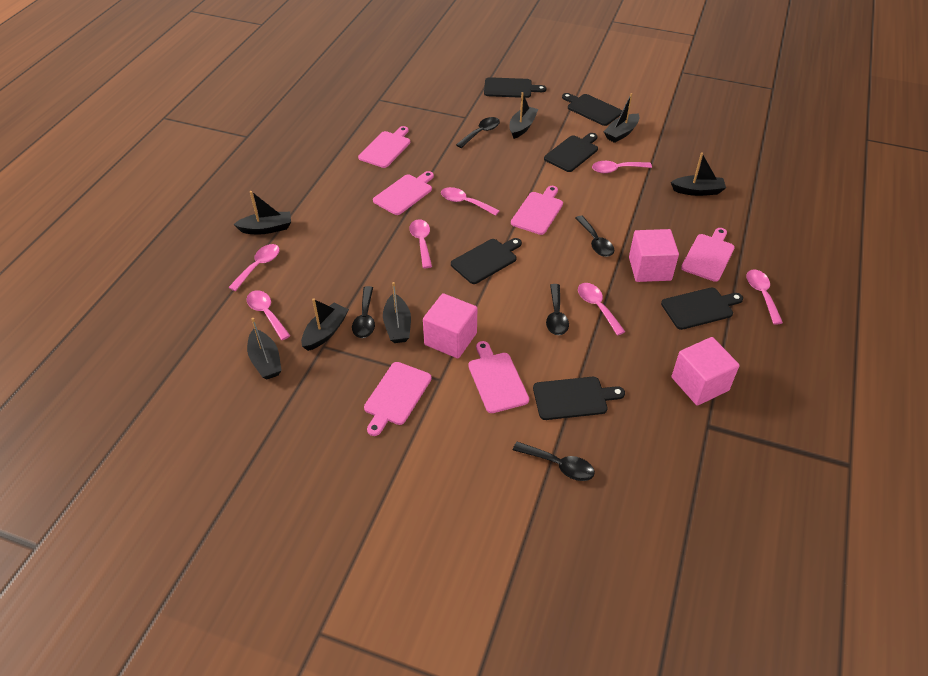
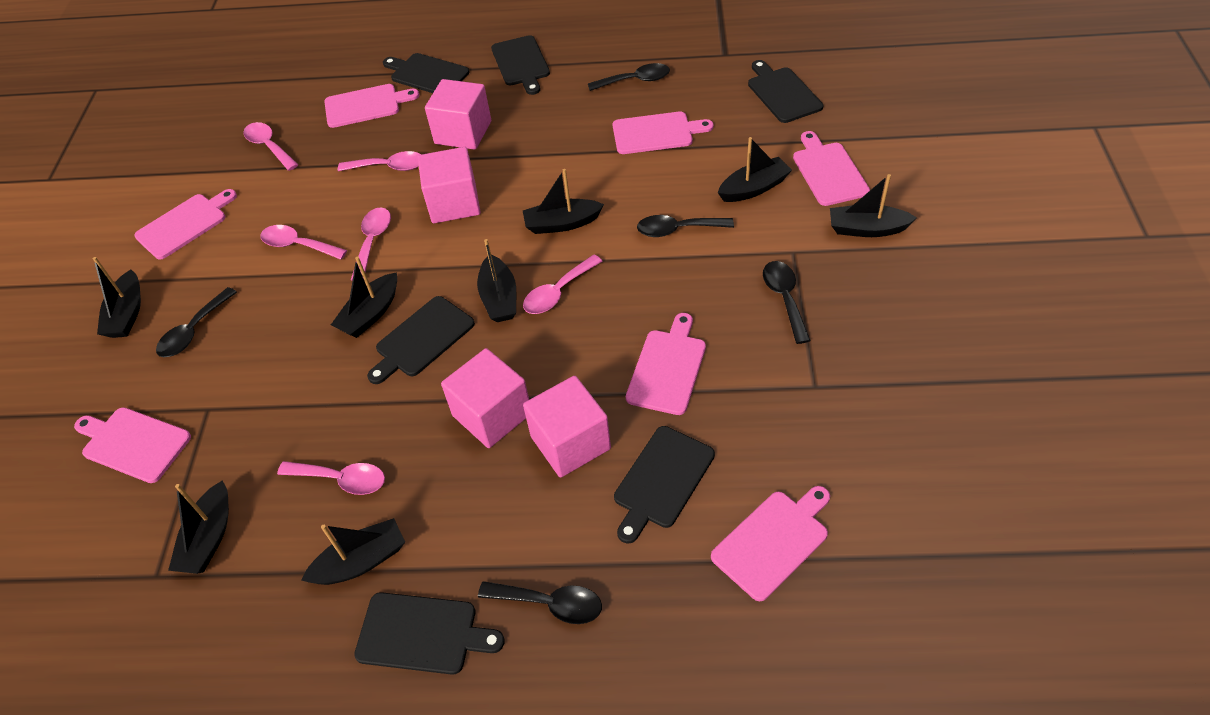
black boat: 7 -> 8
pink cube: 3 -> 4
pink cutting board: 6 -> 7
pink spoon: 7 -> 6

